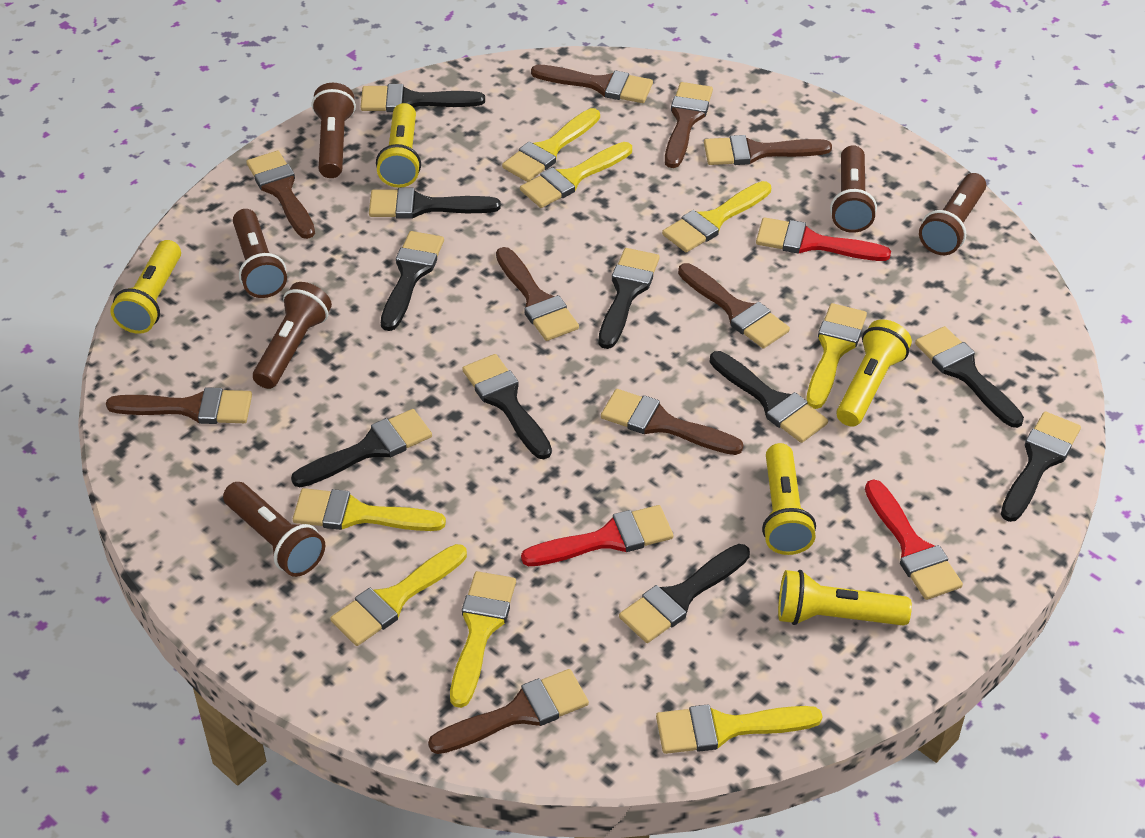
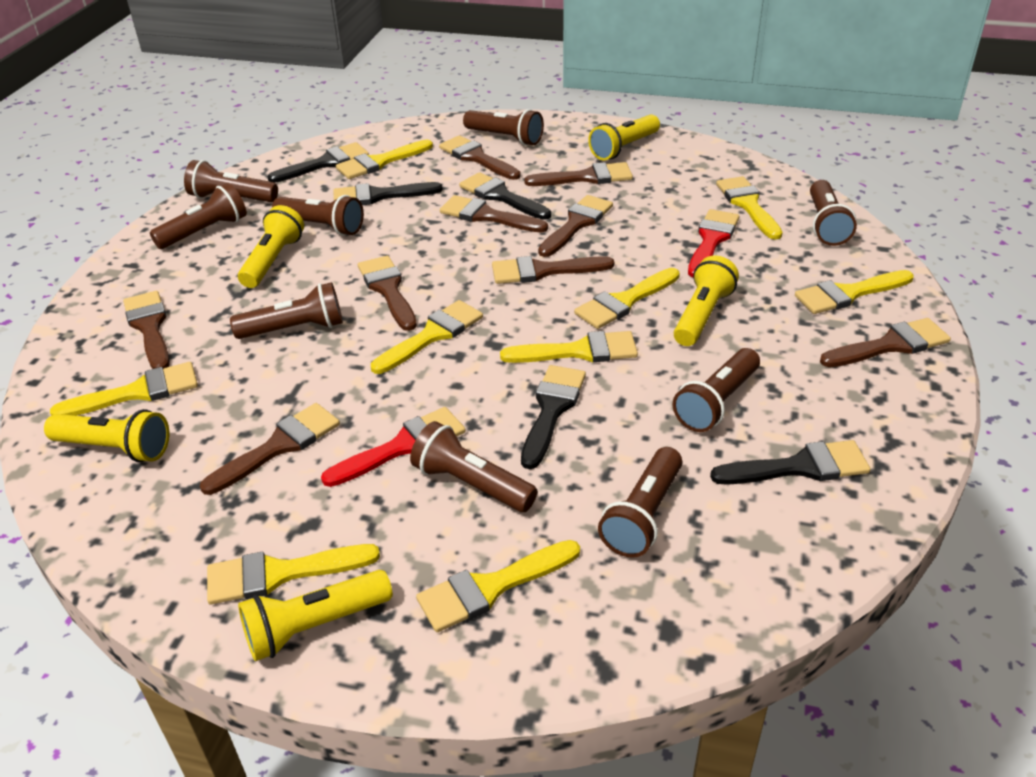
black brush: 10 -> 5
brown flashlight: 6 -> 9
red brush: 3 -> 2
yellow brush: 8 -> 9

